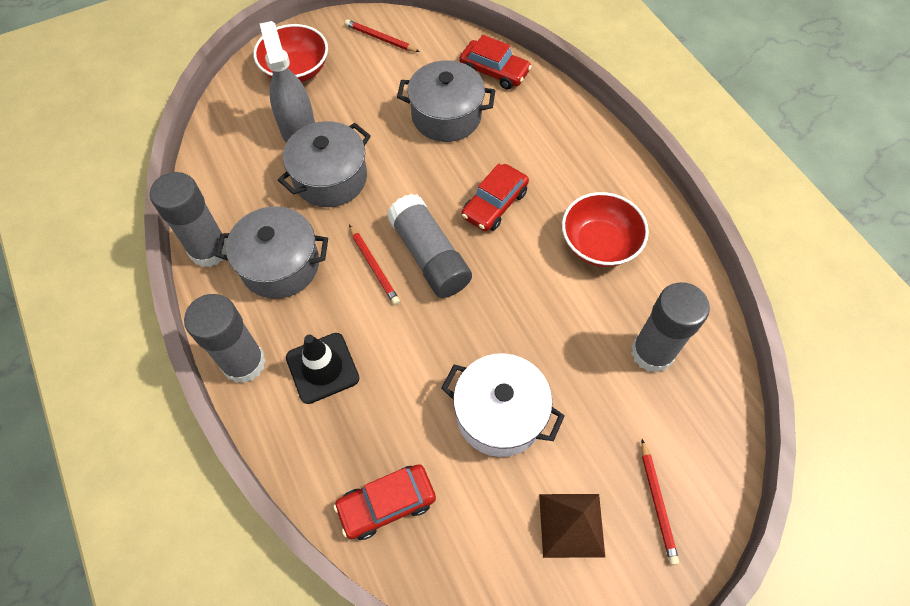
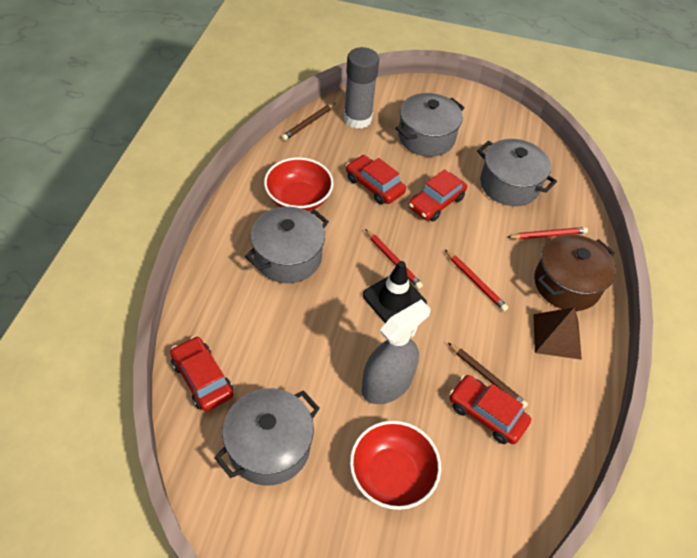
brown pencil: 0 -> 2
brown pot: 0 -> 1
grey glue stick: 4 -> 1
grey pot: 3 -> 4
red car: 3 -> 4
white pot: 1 -> 0

